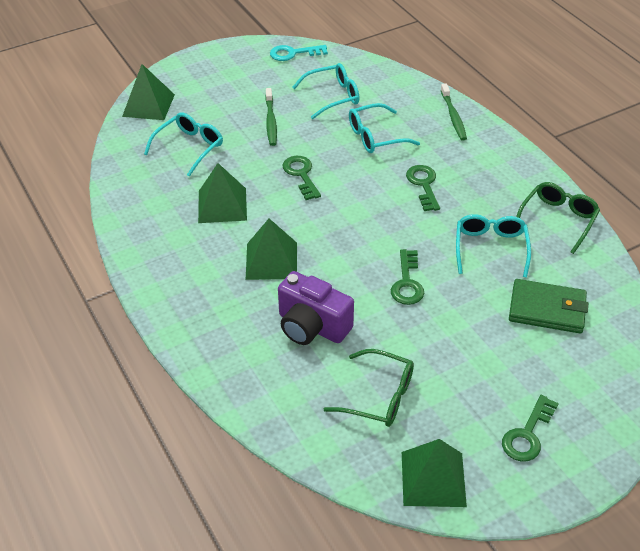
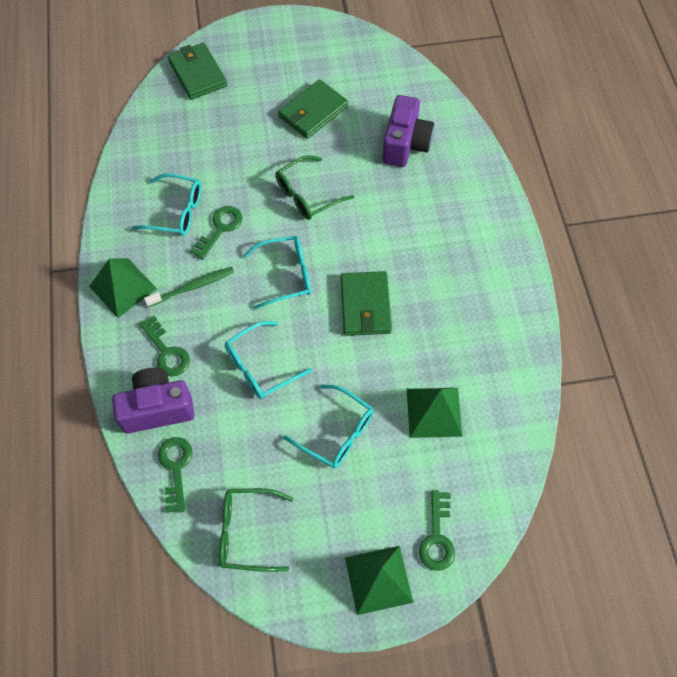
green pyramid: 4 -> 3
green toothbrush: 2 -> 1
green wallet: 1 -> 3
purple camera: 1 -> 2
turquoise key: 1 -> 0

